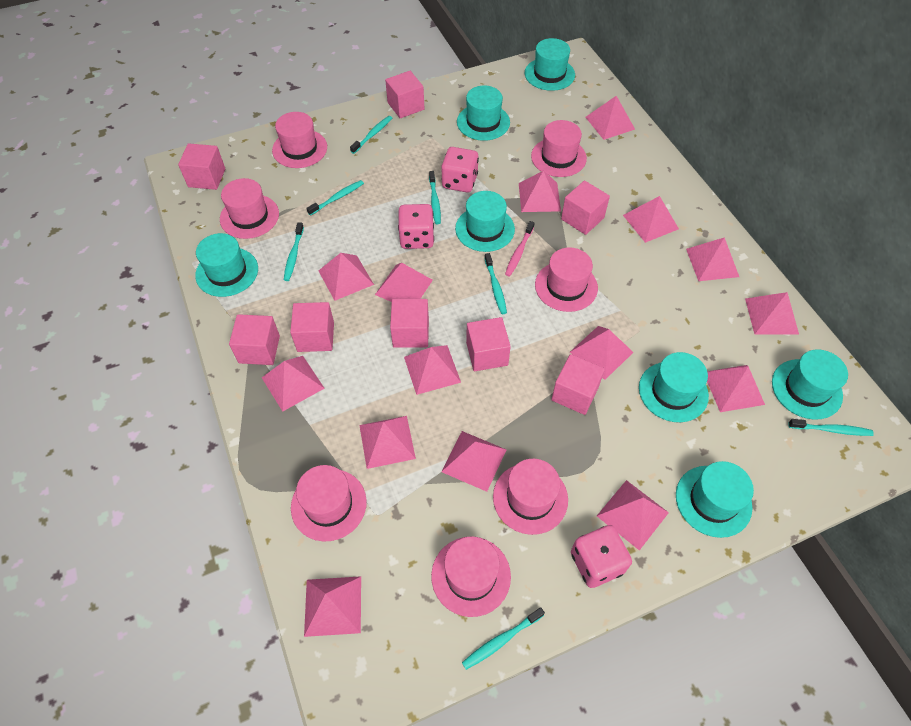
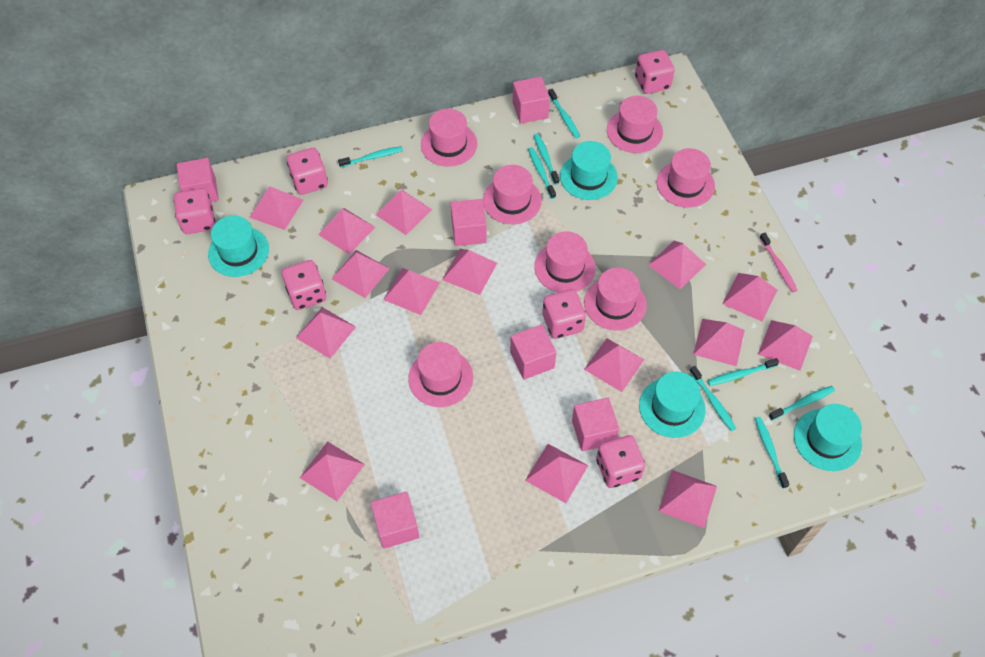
pink cube: 8 -> 6
pink dice: 3 -> 6
turquoise hat: 7 -> 4
turquoise toothbrush: 7 -> 8

